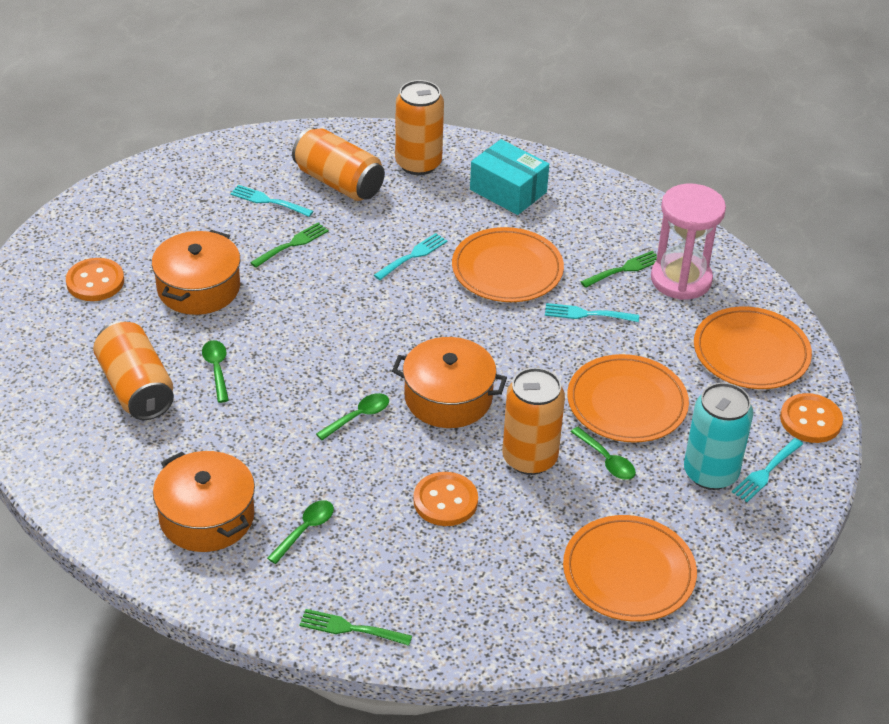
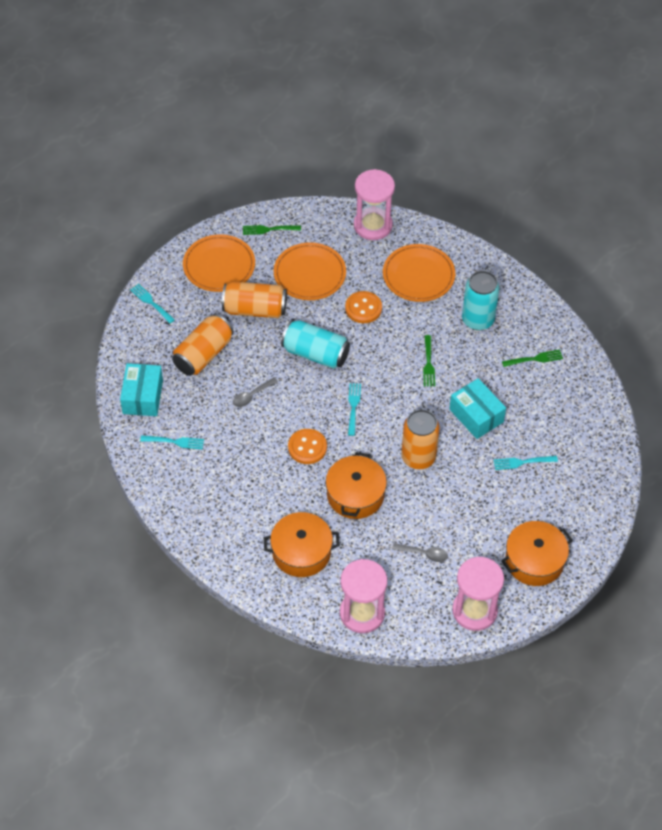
green spoon: 4 -> 0
grey spoon: 0 -> 2
orange button: 3 -> 2
orange can: 4 -> 3
orange plate: 4 -> 3
pink hourglass: 1 -> 3
turquoise box: 1 -> 2
turquoise can: 1 -> 2

